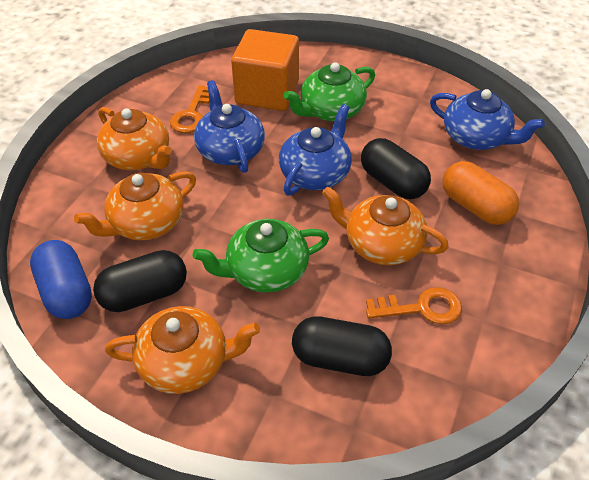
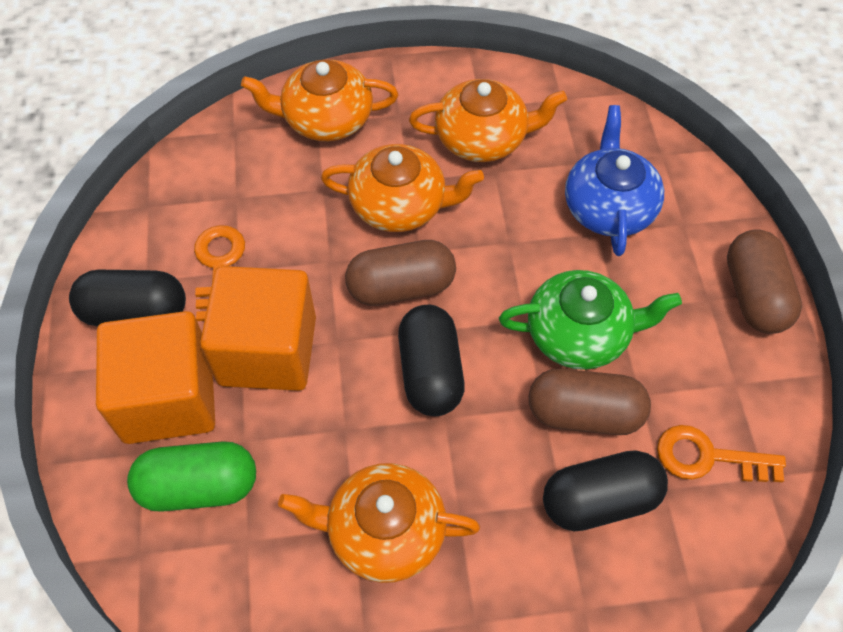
blue capsule: 1 -> 0
blue teapot: 3 -> 1
brown capsule: 0 -> 3
green capsule: 0 -> 1
green teapot: 2 -> 1
orange capsule: 1 -> 0
orange cube: 1 -> 2

